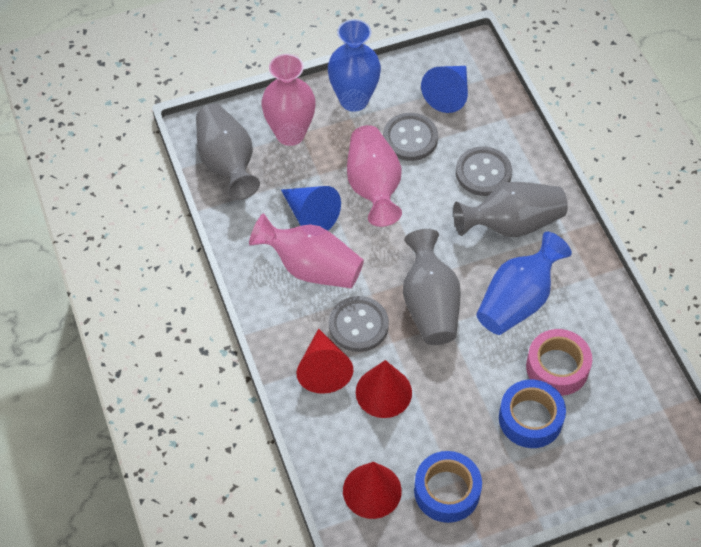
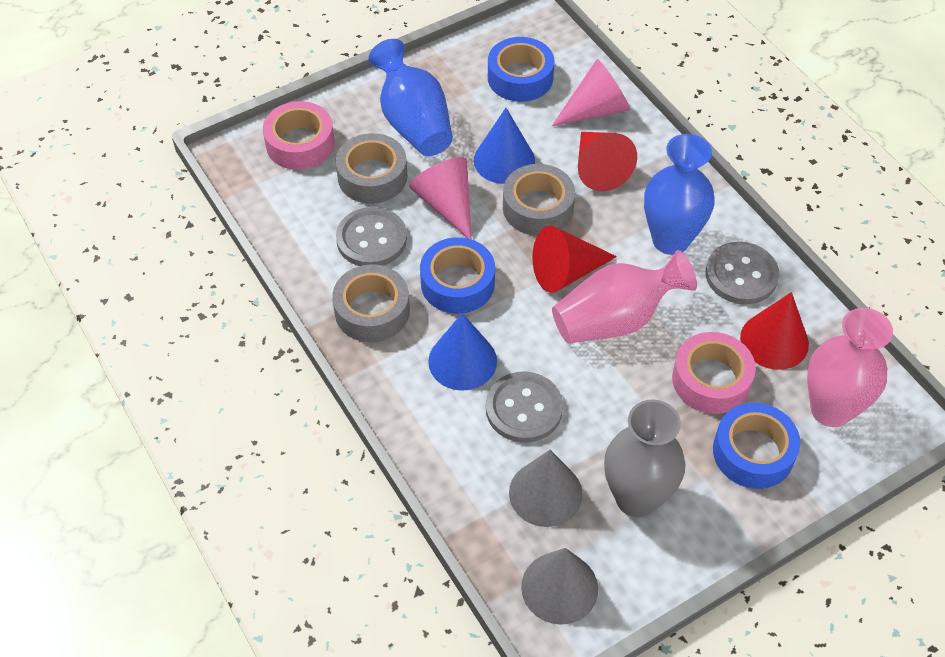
blue tape: 2 -> 3
grey cone: 0 -> 2
grey tape: 0 -> 3
grey vase: 3 -> 1
pink cone: 0 -> 2
pink tape: 1 -> 2
pink vase: 3 -> 2

